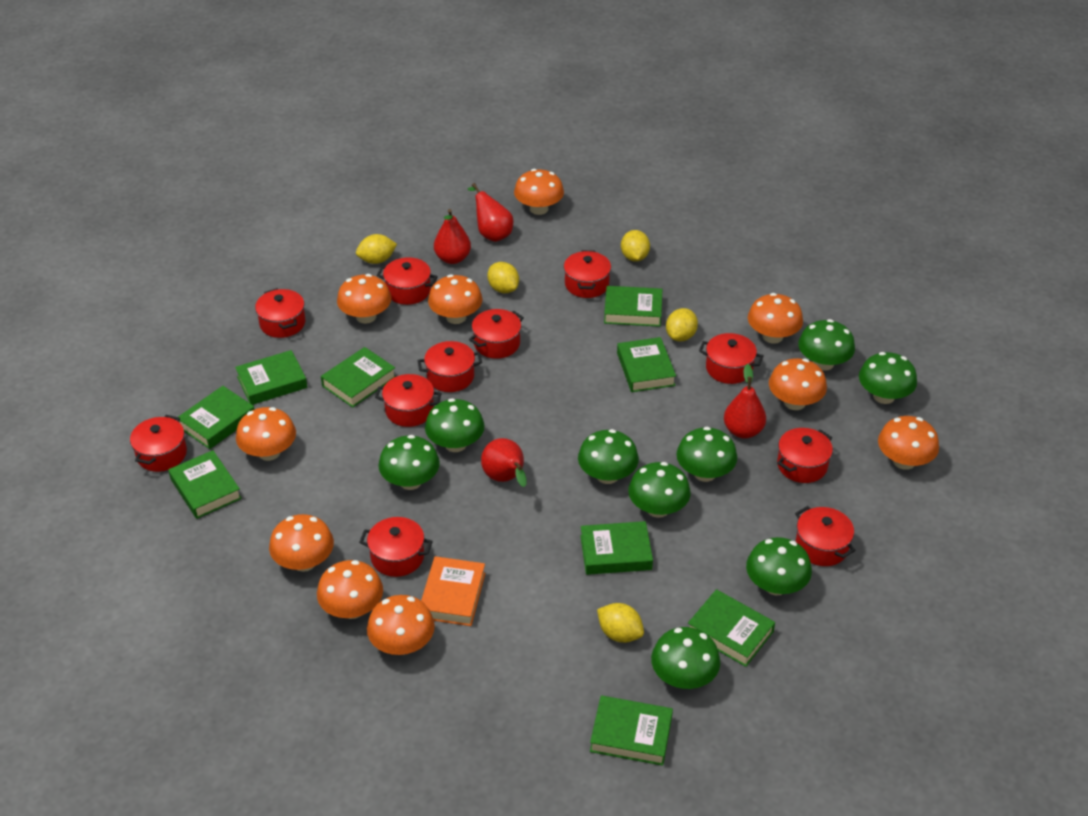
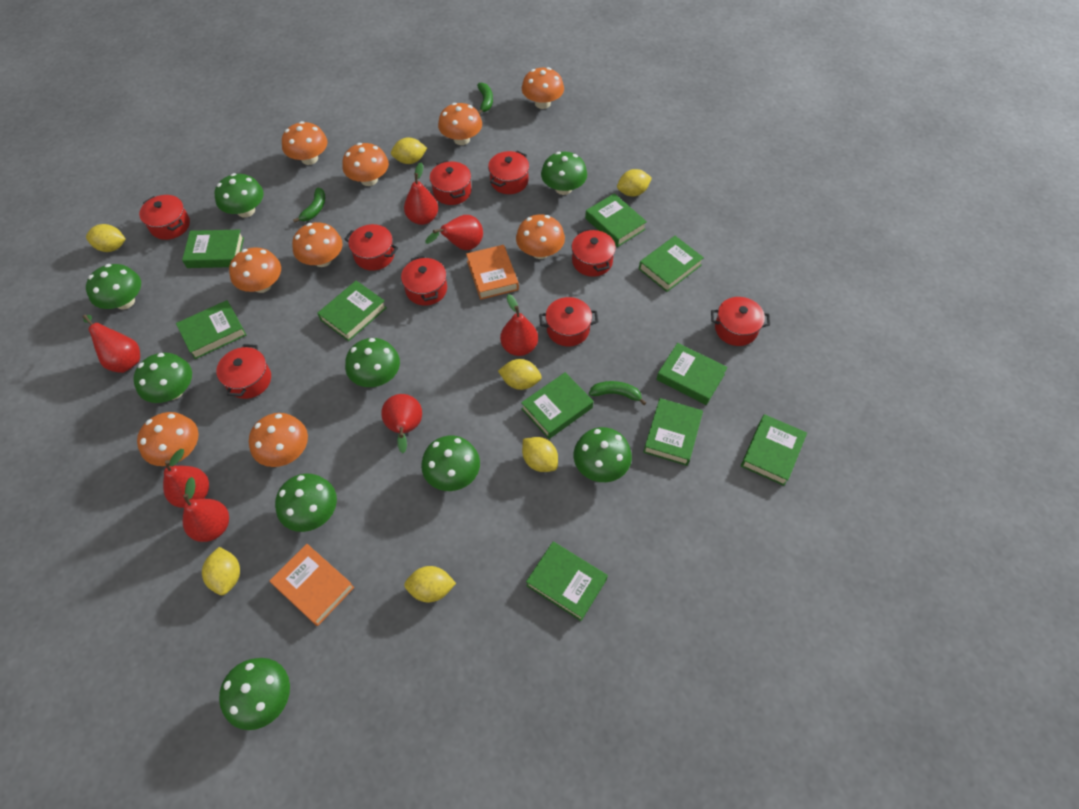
green banana: 0 -> 3
green book: 9 -> 10
orange book: 1 -> 2
orange mushroom: 10 -> 9
red pear: 4 -> 7
red pot: 11 -> 9
yellow lemon: 5 -> 7

